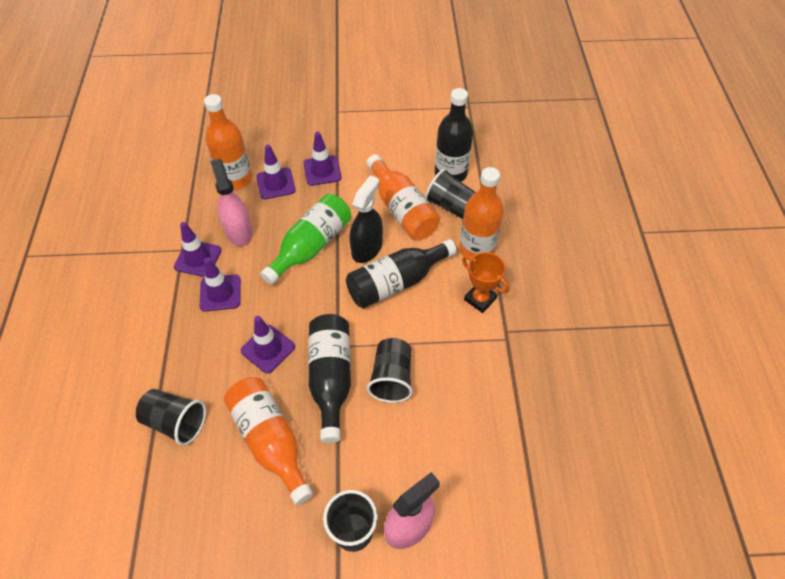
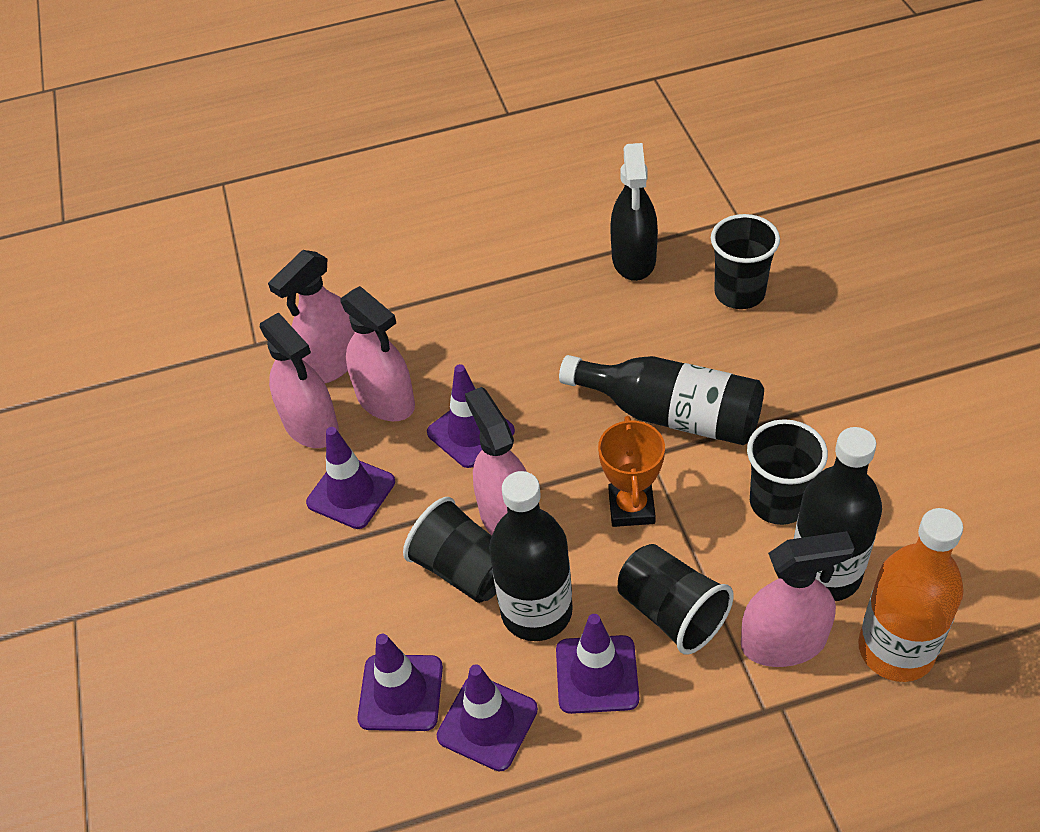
green bottle: 1 -> 0
orange bottle: 4 -> 1
pink spray bottle: 2 -> 5

